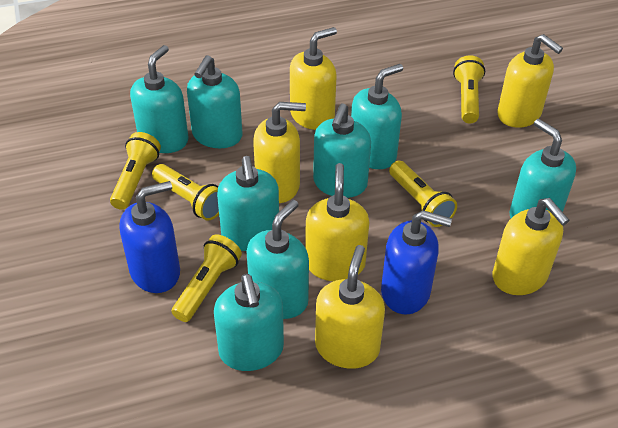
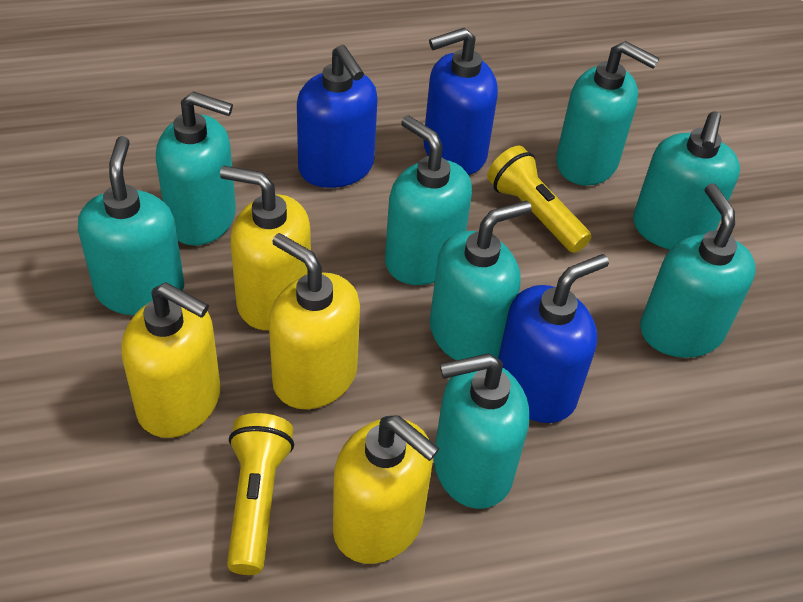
blue soap dispenser: 2 -> 3
yellow flashlight: 5 -> 2
yellow soap dispenser: 6 -> 4

